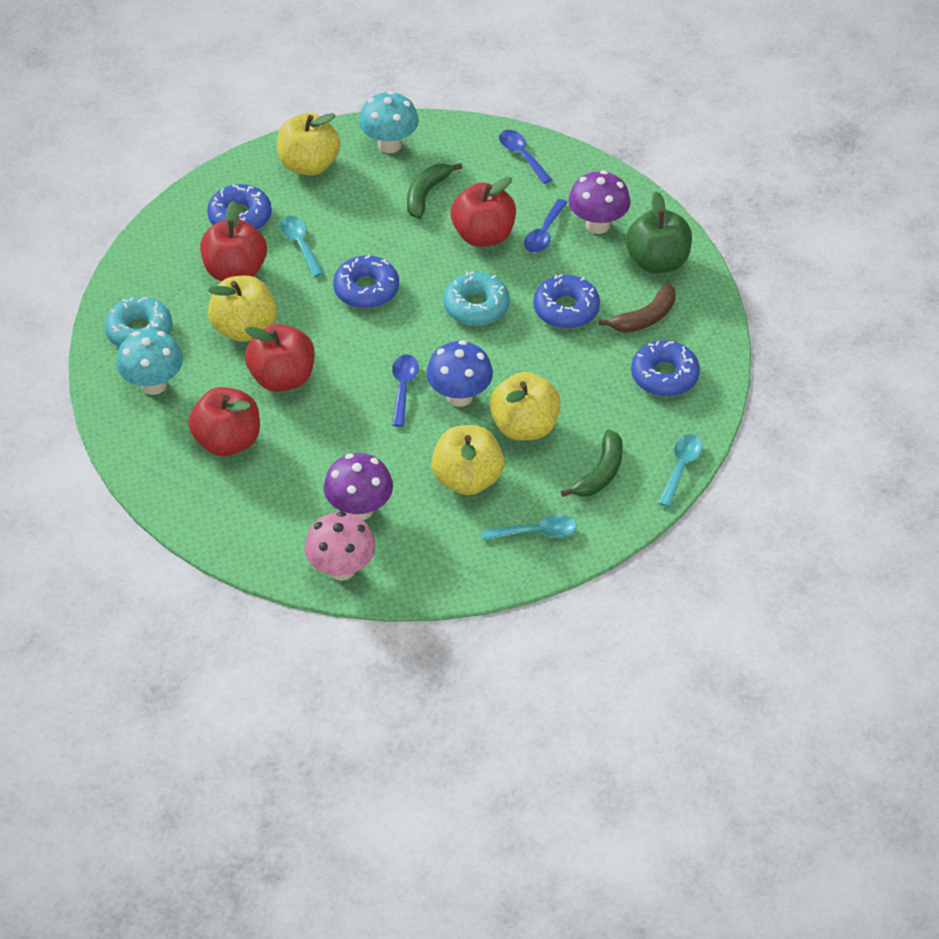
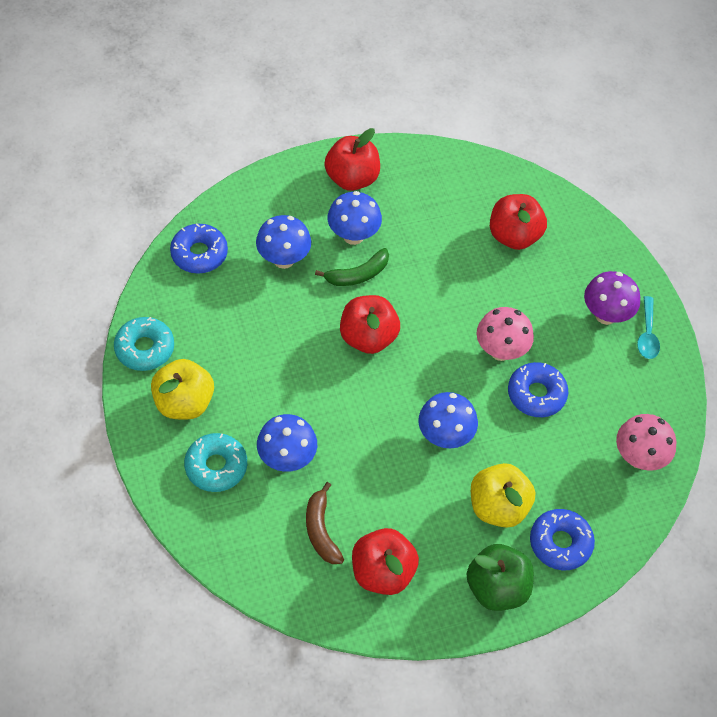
blue donut: 4 -> 3
blue mushroom: 1 -> 4
blue spoon: 3 -> 0
green banana: 2 -> 1
pink mushroom: 1 -> 2
purple mushroom: 2 -> 1
turquoise mushroom: 2 -> 0
turquoise spoon: 3 -> 1
yellow apple: 4 -> 2

